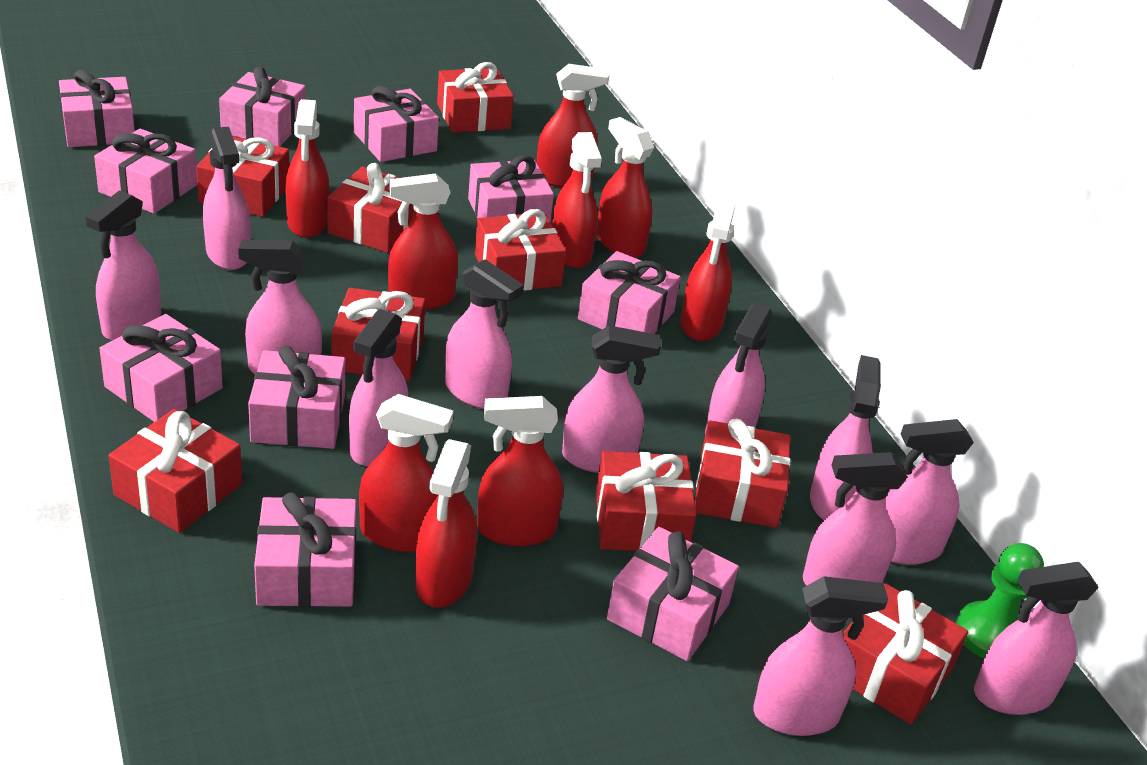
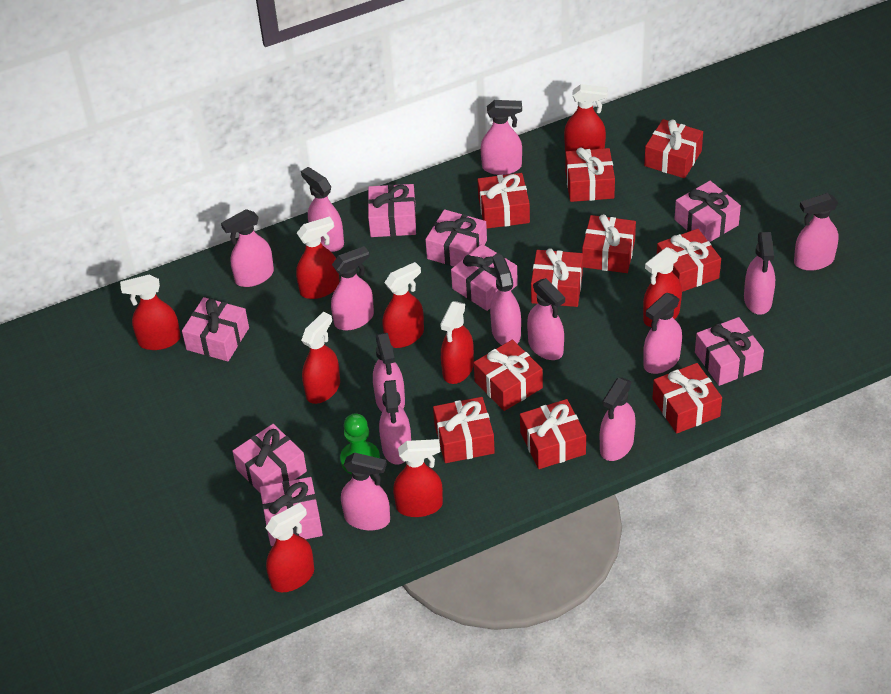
pink gift: 10 -> 8
pink spray bottle: 12 -> 13
red gift: 9 -> 10

